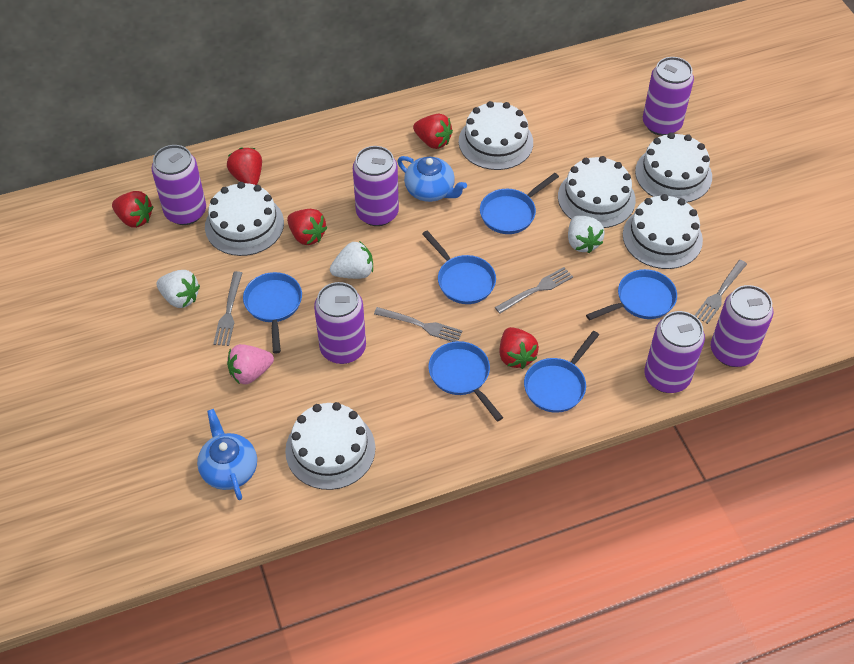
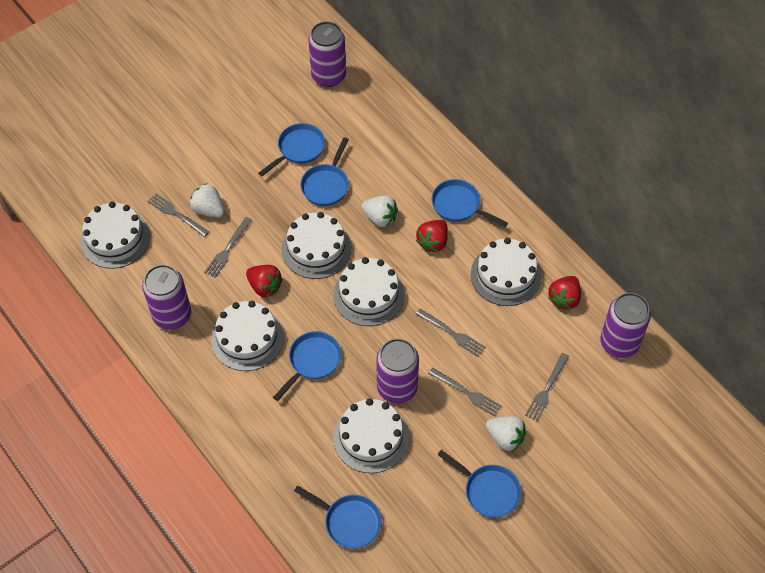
blue teapot: 2 -> 0
grey fork: 4 -> 5
pink strawberry: 1 -> 0
purple can: 6 -> 4
red strawberry: 5 -> 3

